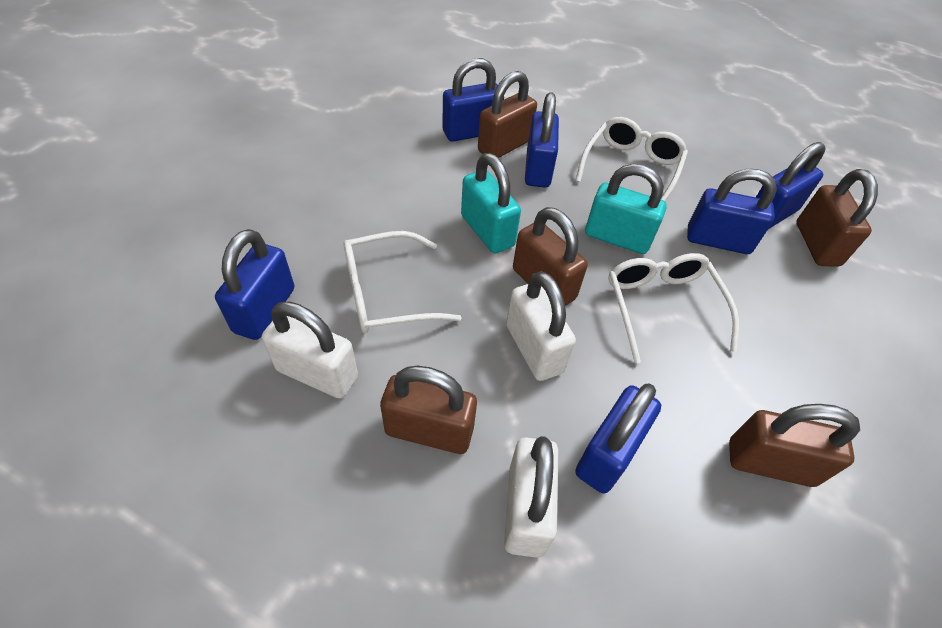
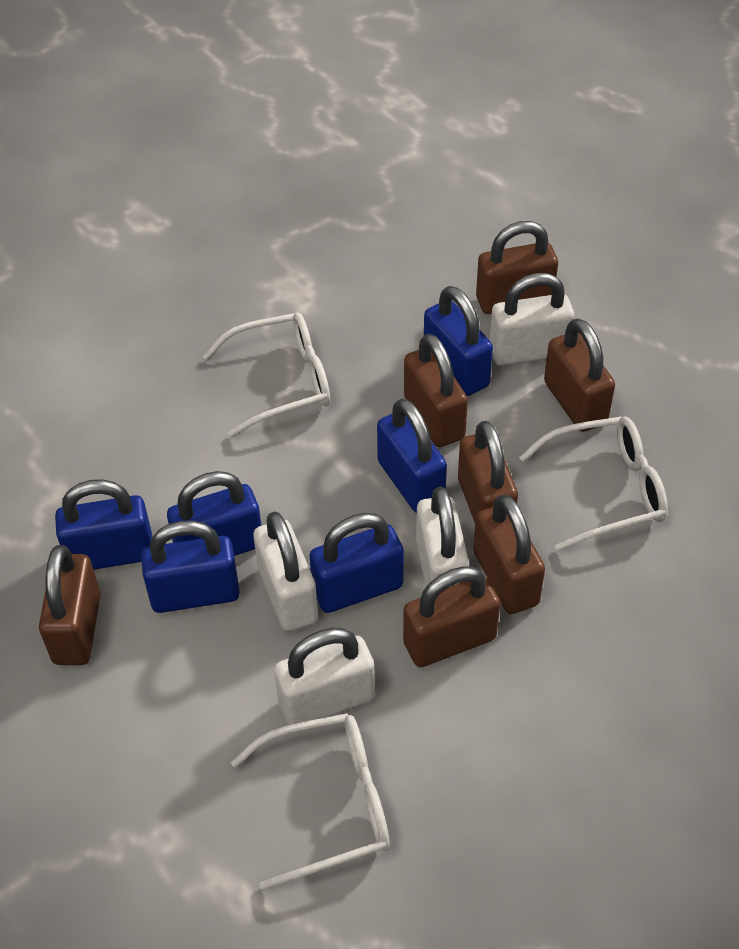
brown padlock: 5 -> 7
turquoise padlock: 2 -> 0
white padlock: 3 -> 4

